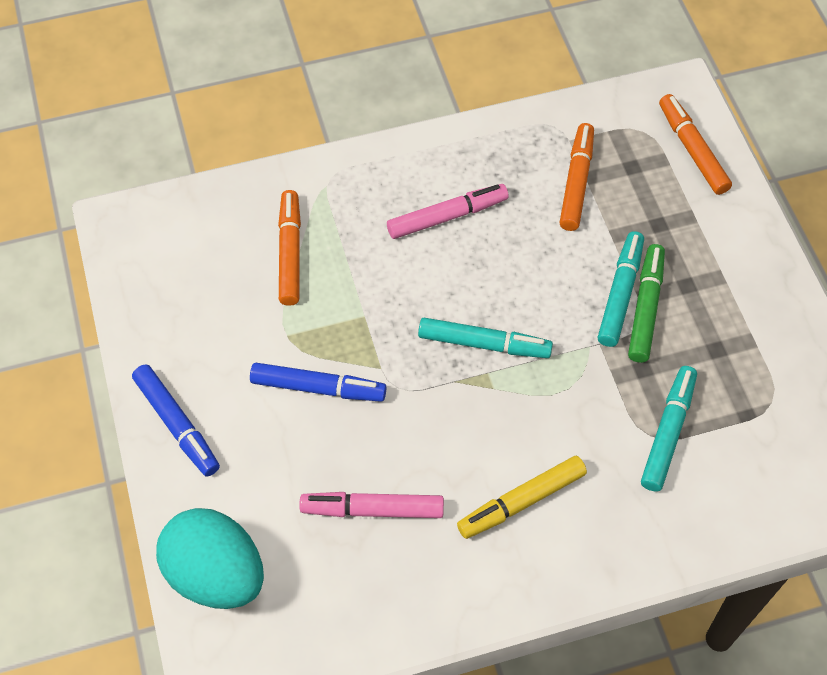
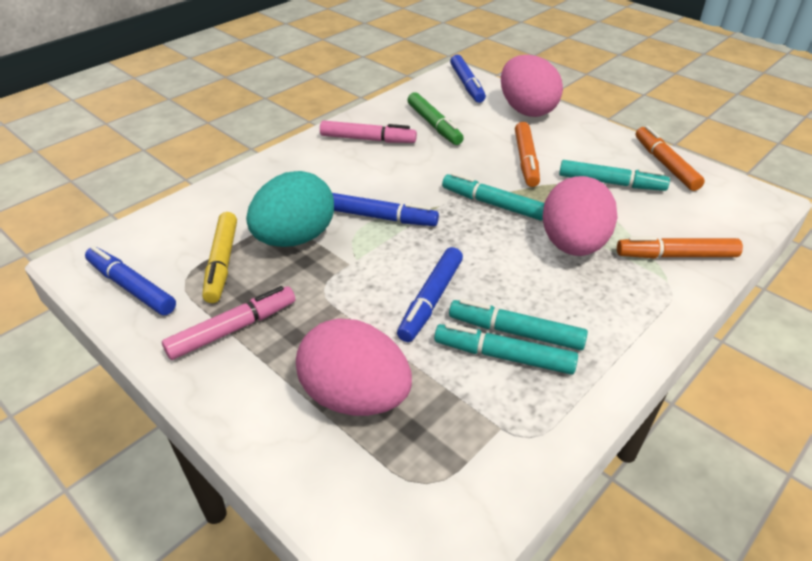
blue marker: 2 -> 4
pink egg: 0 -> 3
turquoise marker: 3 -> 4

